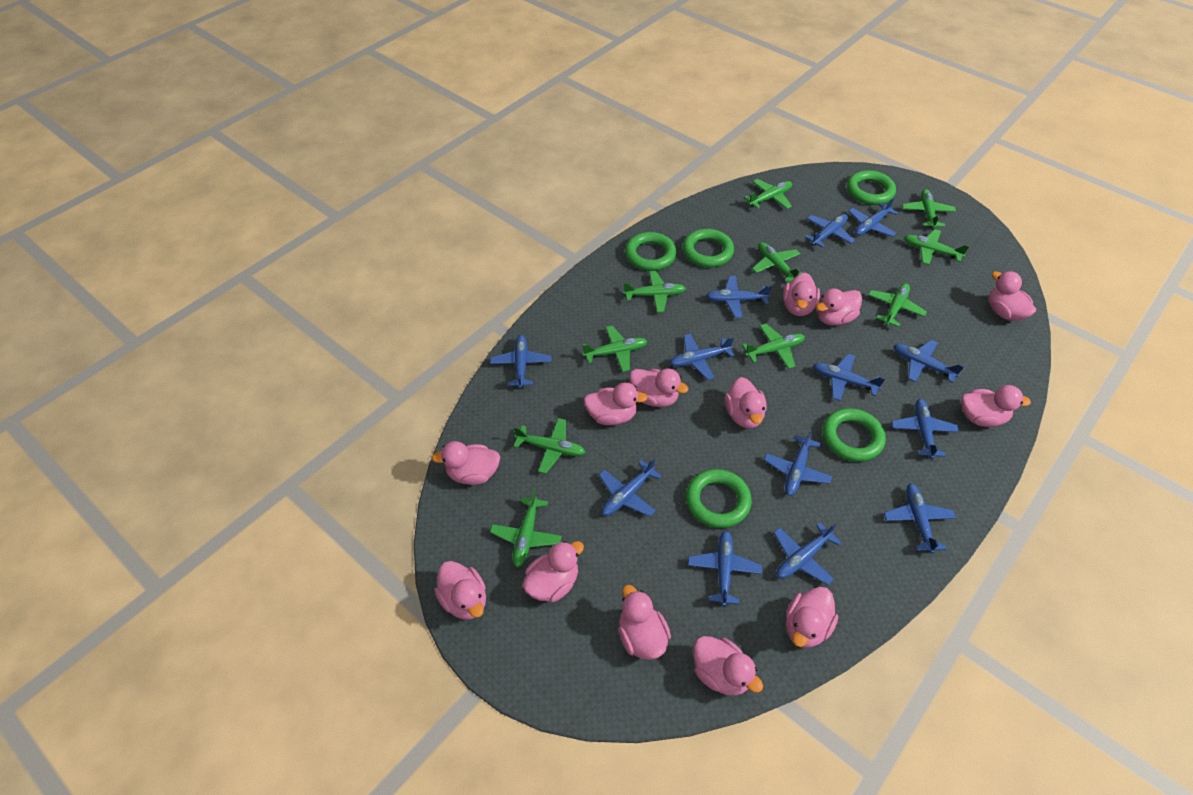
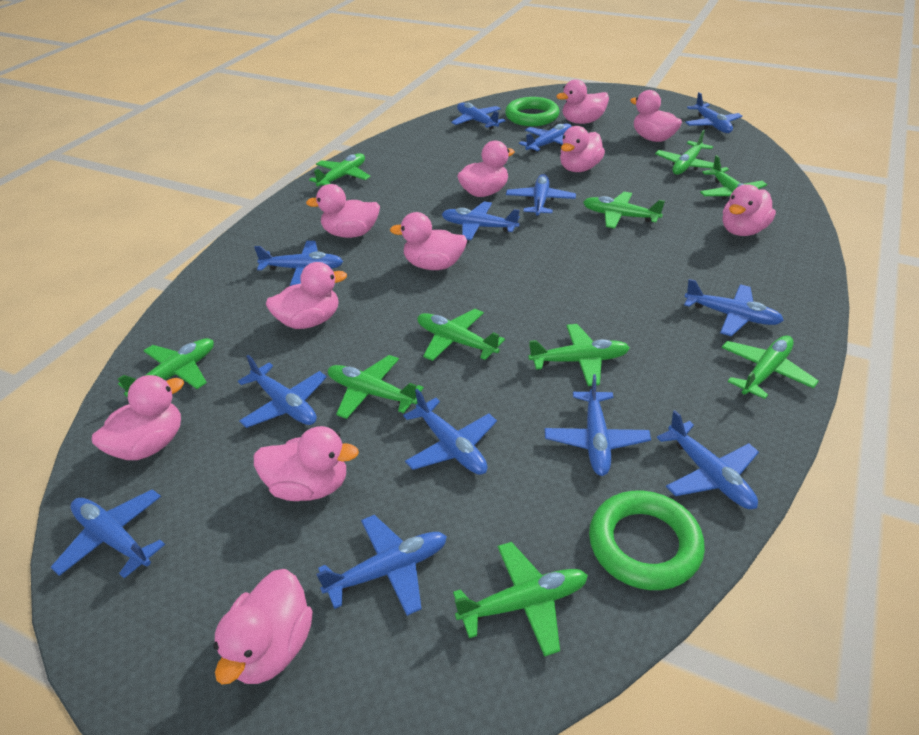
green ring: 5 -> 2
pink duck: 13 -> 11

